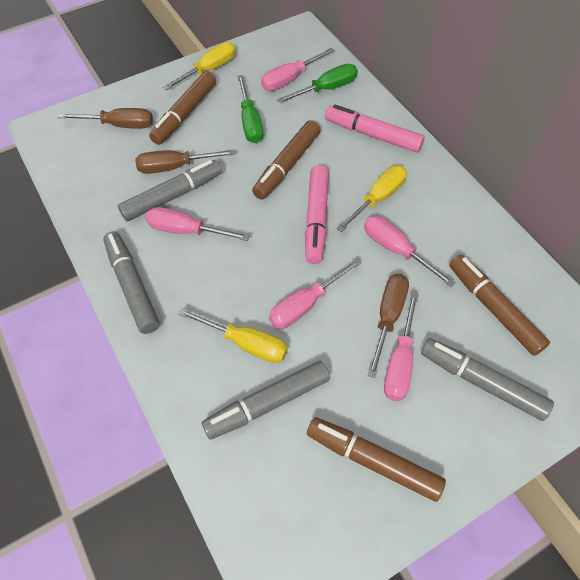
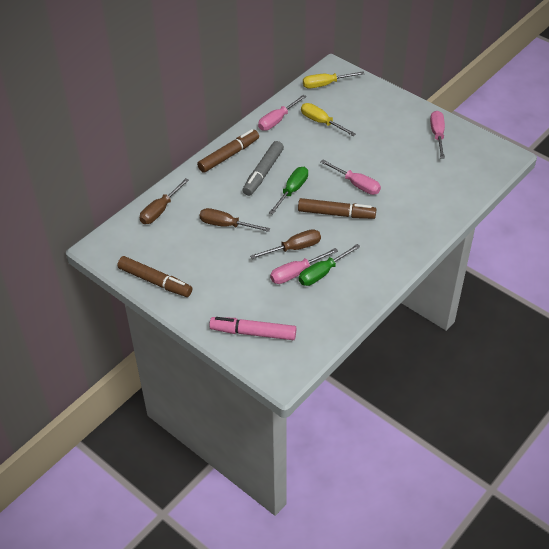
brown marker: 4 -> 3
grey marker: 4 -> 1
pink marker: 2 -> 1
pink screwdriver: 5 -> 4
yellow screwdriver: 3 -> 2

